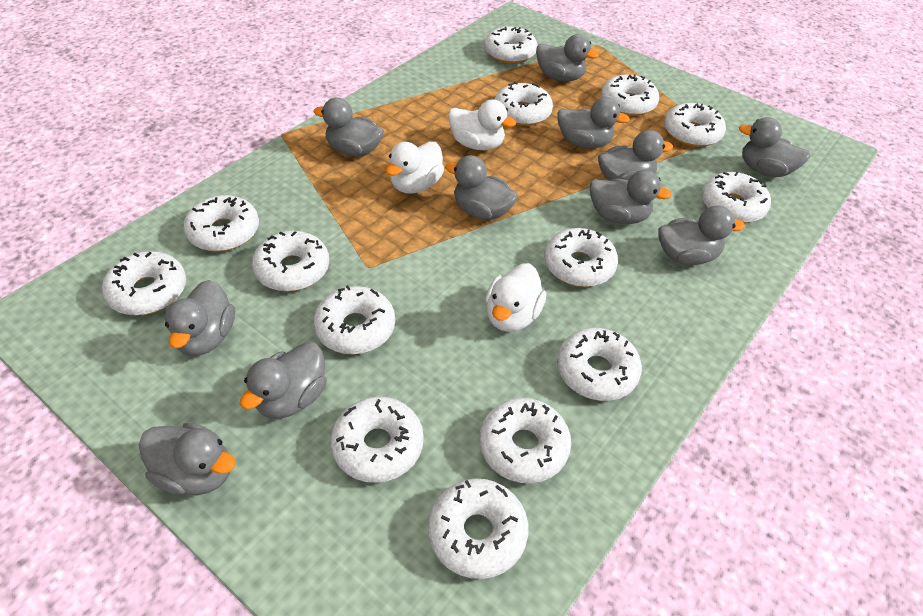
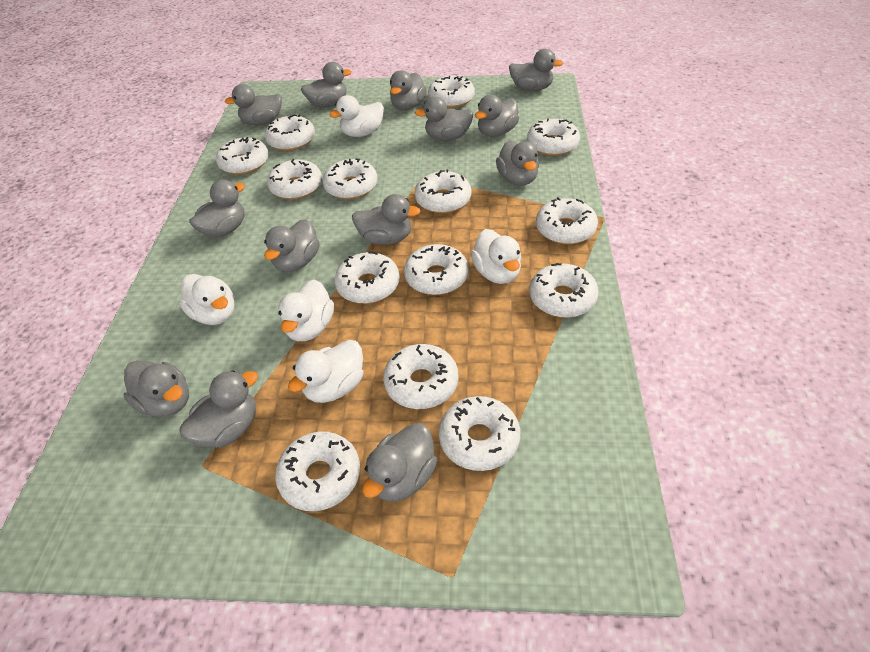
grey duck: 11 -> 13
white duck: 3 -> 5

